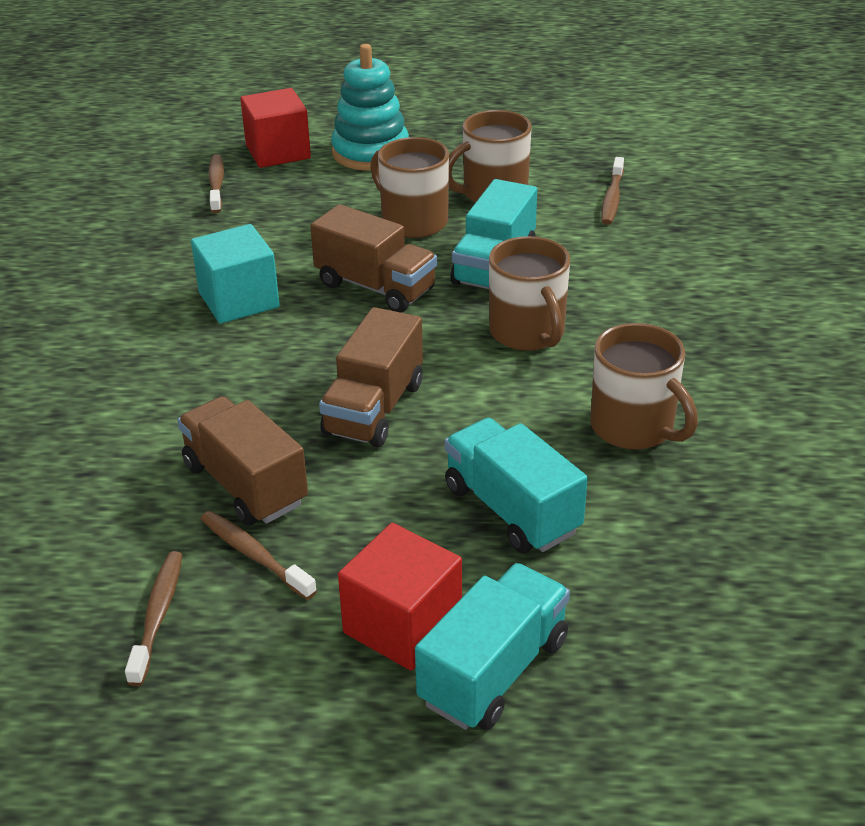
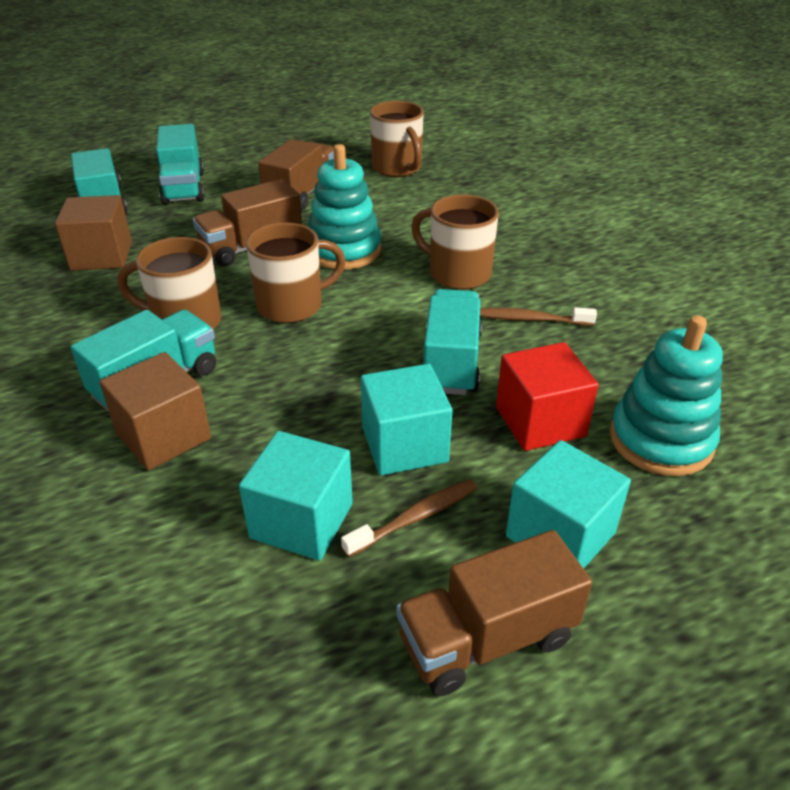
brown cube: 0 -> 2
brown toothbrush: 4 -> 2
red cube: 2 -> 1
turquoise cube: 1 -> 3
turquoise stacking toy: 1 -> 2
turquoise truck: 3 -> 4

